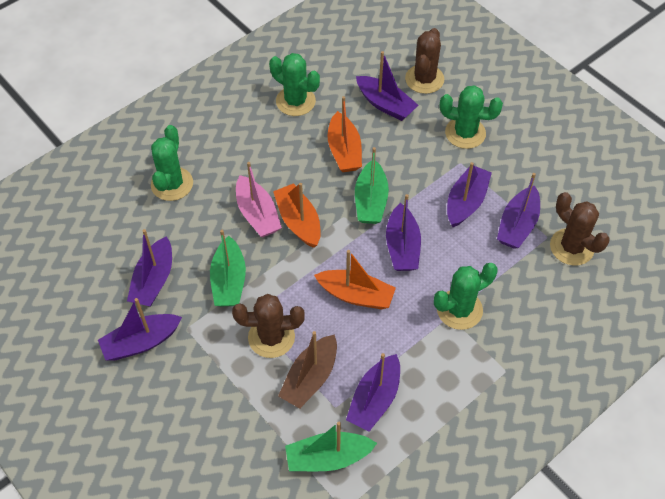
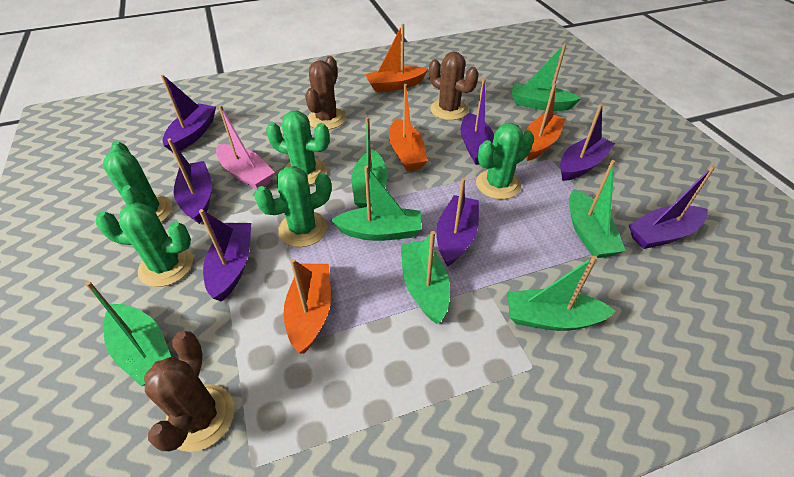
brown boat: 1 -> 0
green boat: 3 -> 7
green cactus: 4 -> 5
orange boat: 3 -> 4

